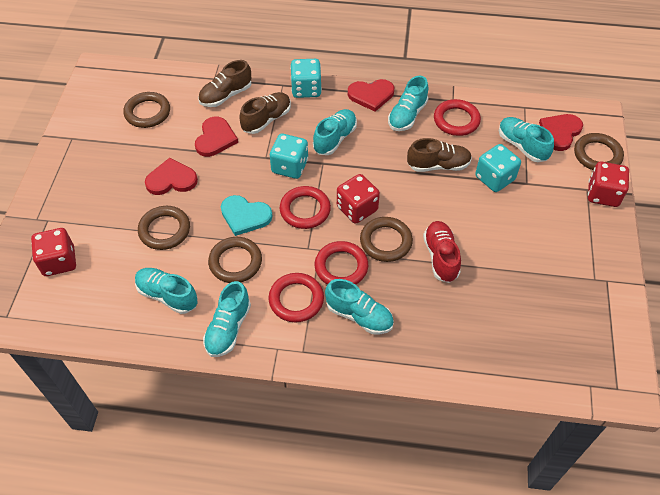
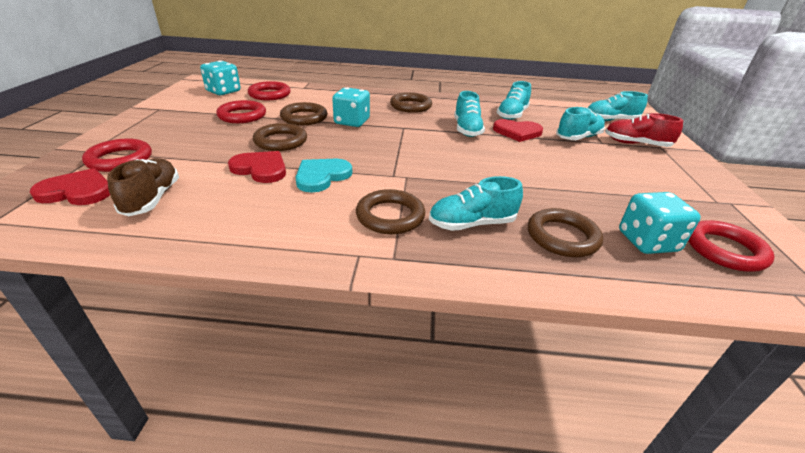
brown shoe: 3 -> 1
red dice: 3 -> 0
red heart: 4 -> 3
turquoise shoe: 6 -> 5

